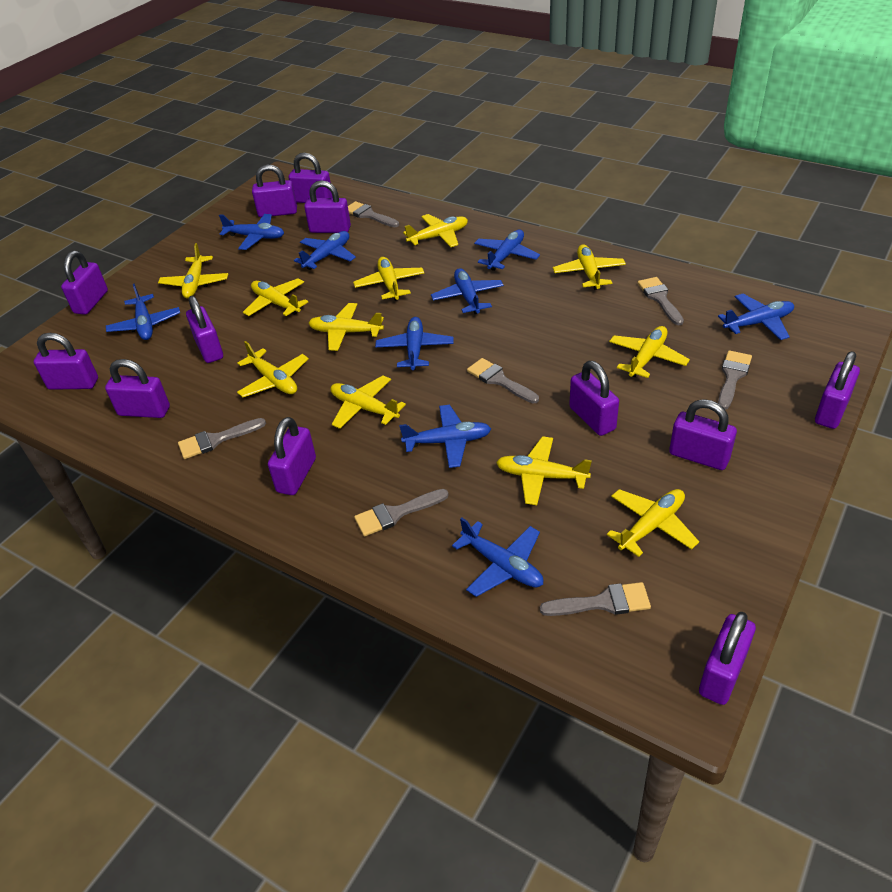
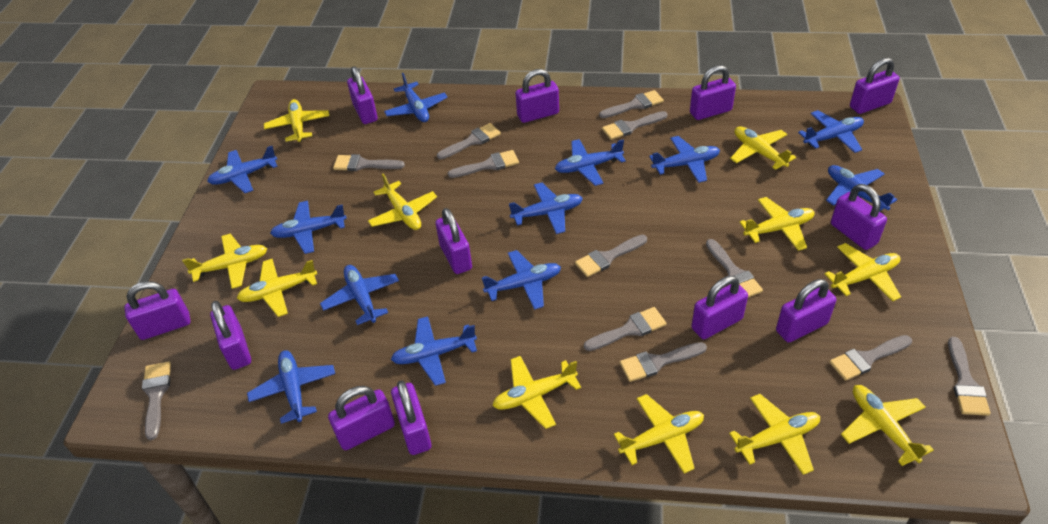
blue plane: 9 -> 12
grey brush: 7 -> 12

